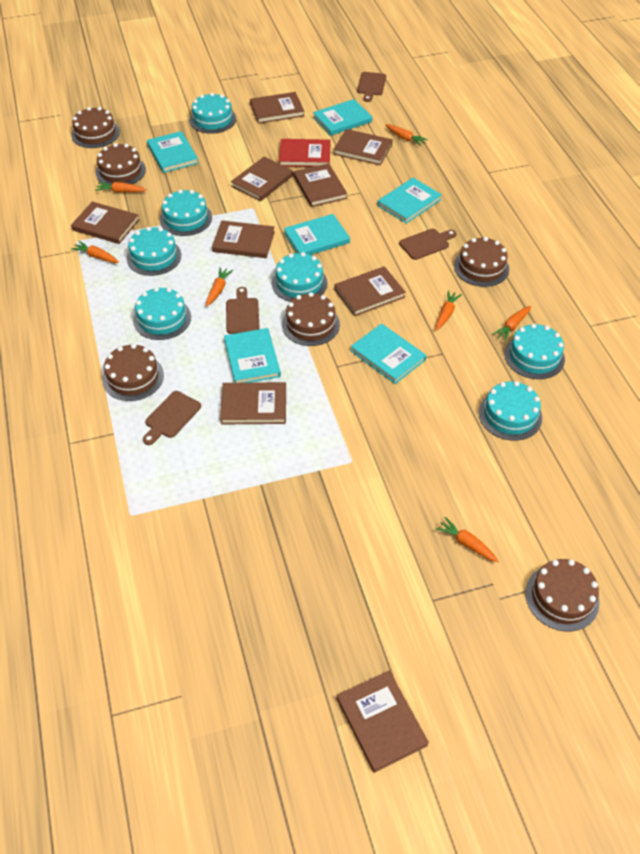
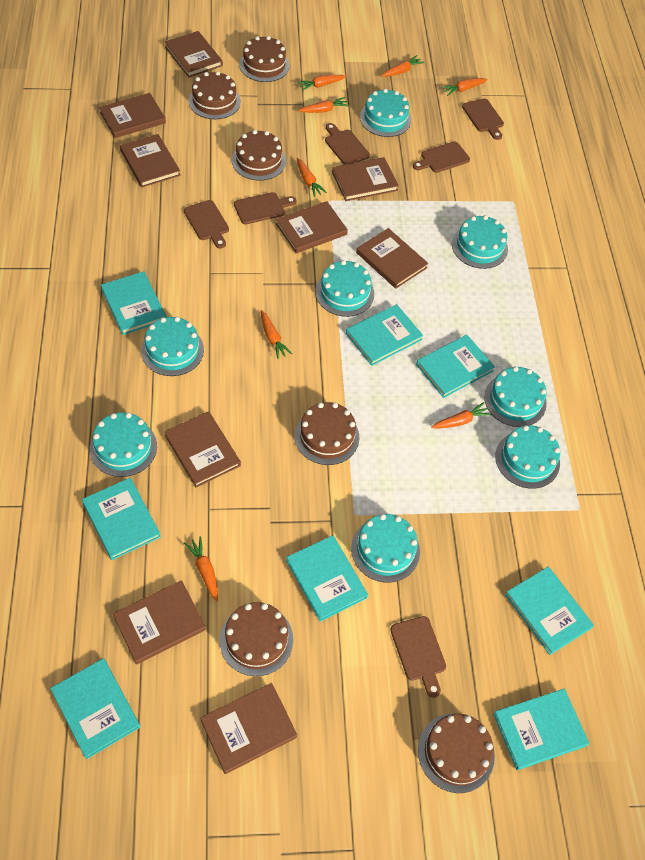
brown cutting board: 4 -> 6
orange carrot: 7 -> 8
red book: 1 -> 0
turquoise book: 6 -> 8
turquoise cake: 7 -> 8

